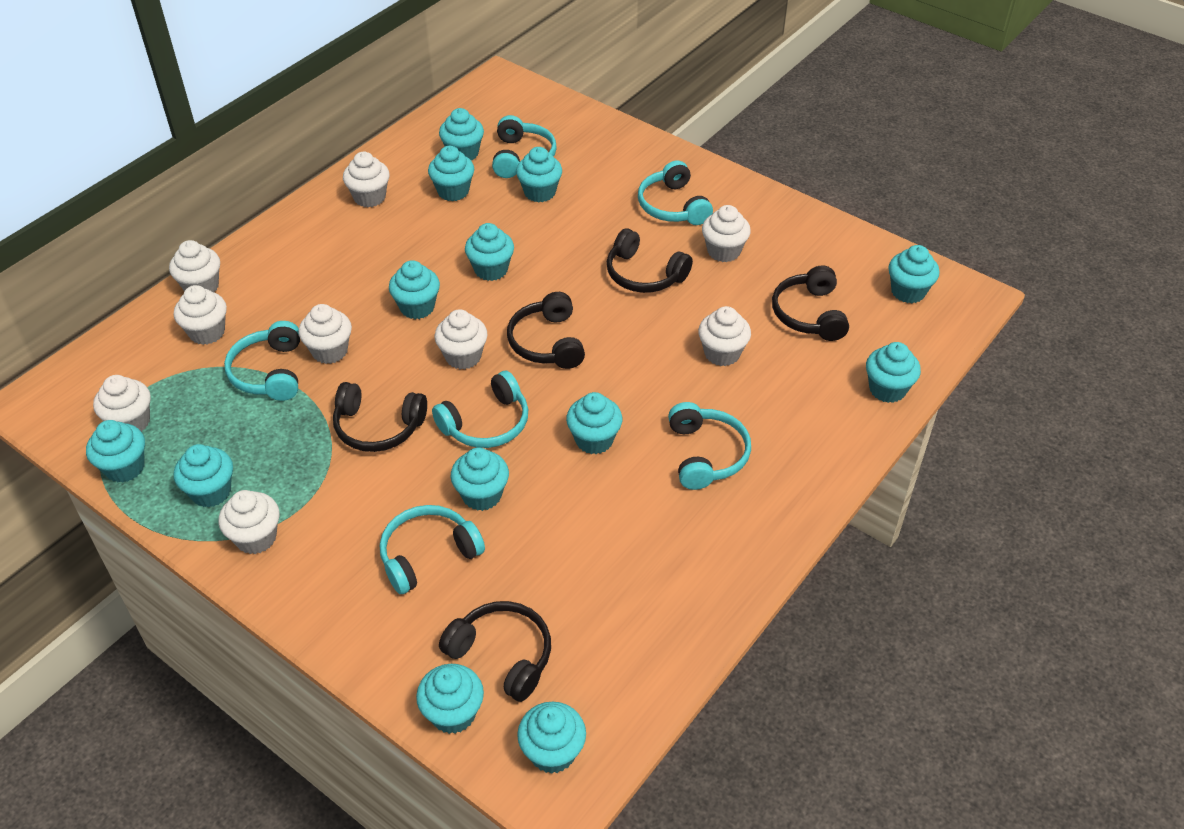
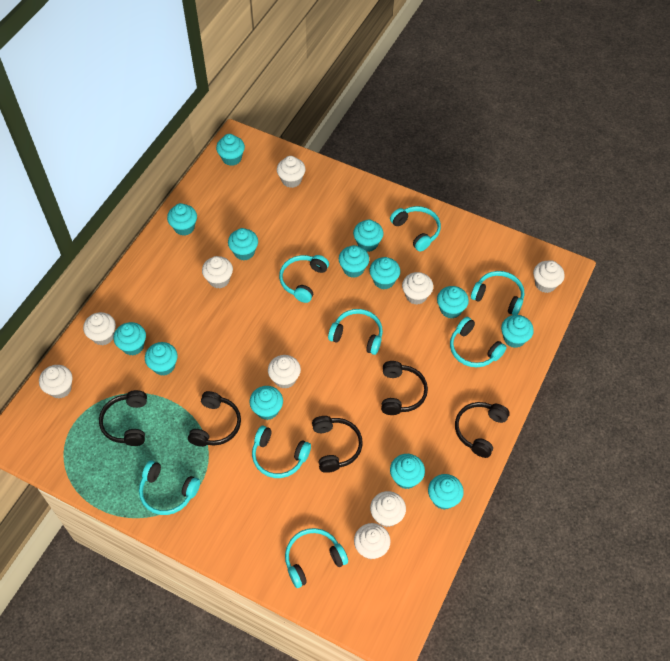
turquoise headphones: 6 -> 8

